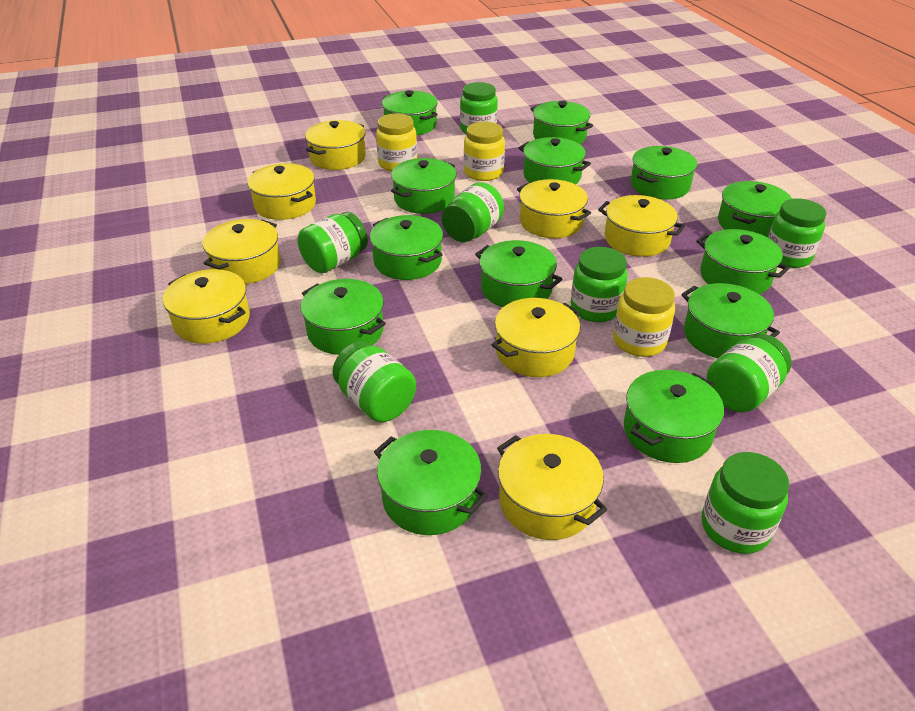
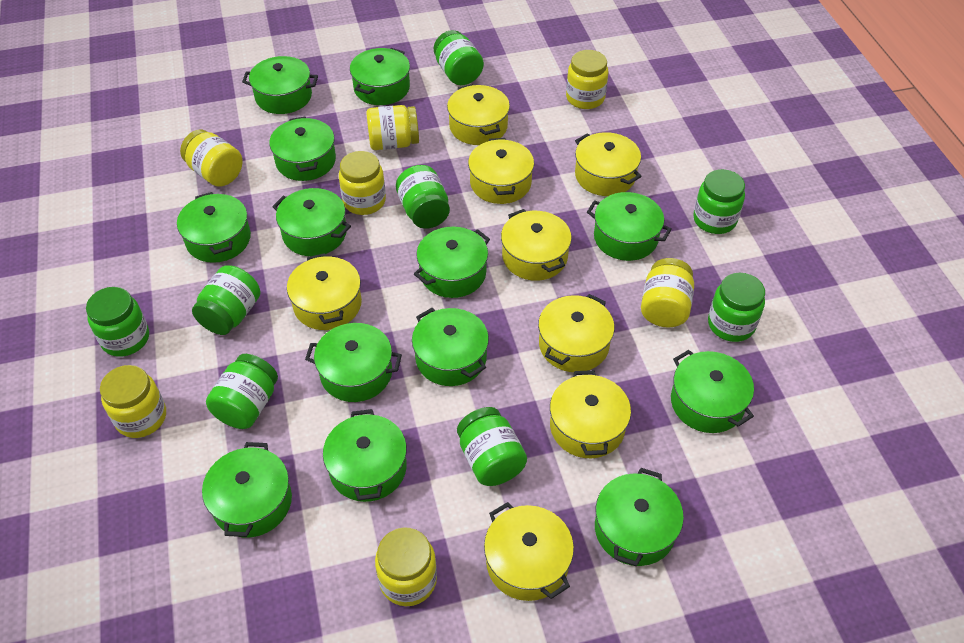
yellow jar: 3 -> 7

